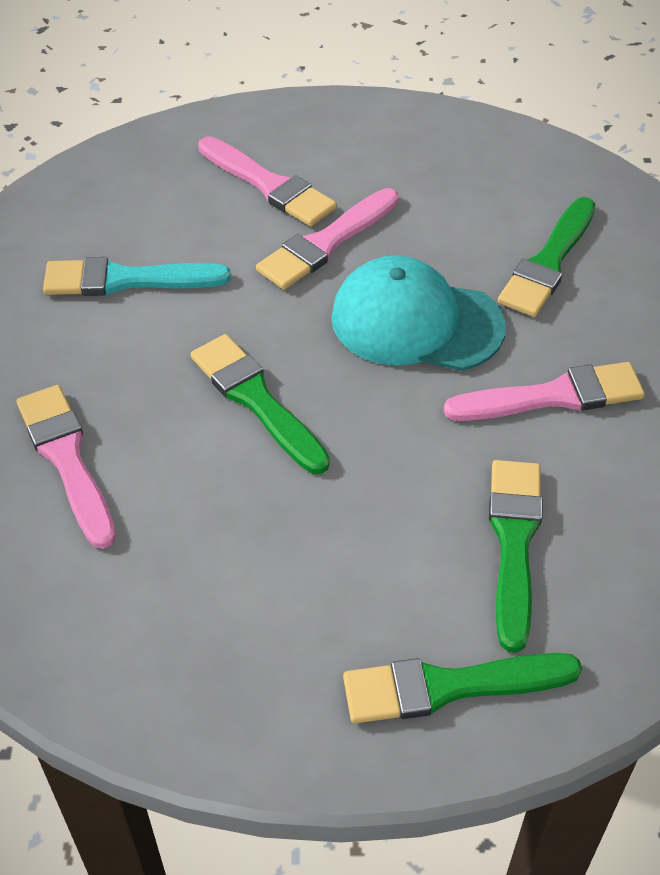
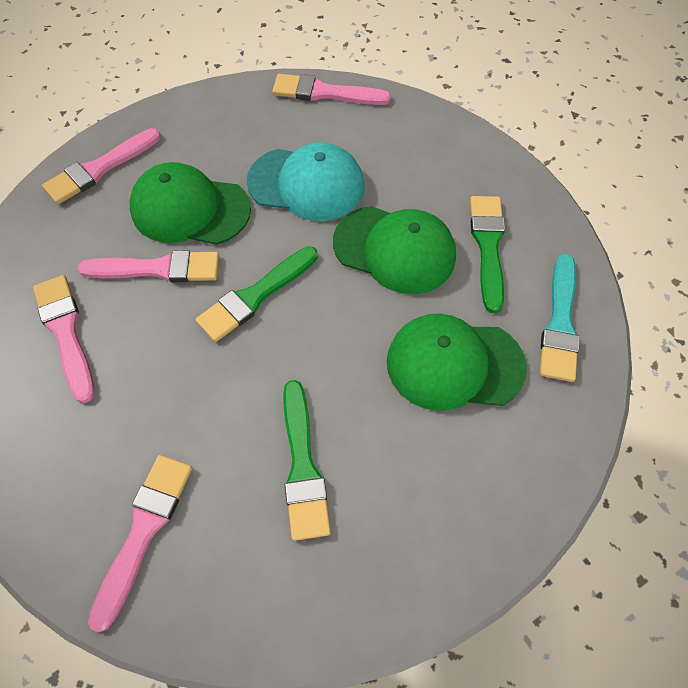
green brush: 4 -> 3
green cap: 0 -> 3
pink brush: 4 -> 5

